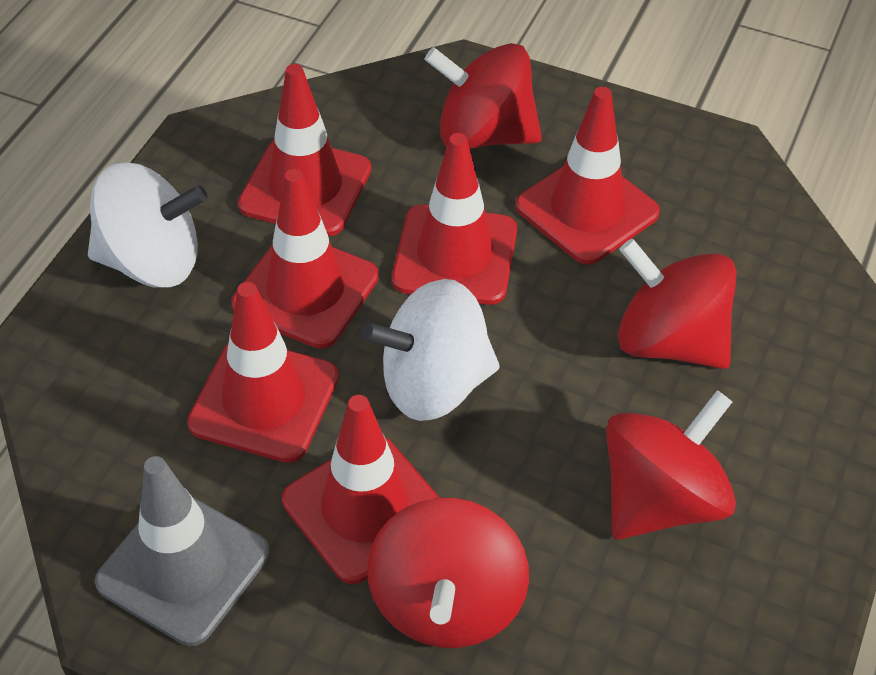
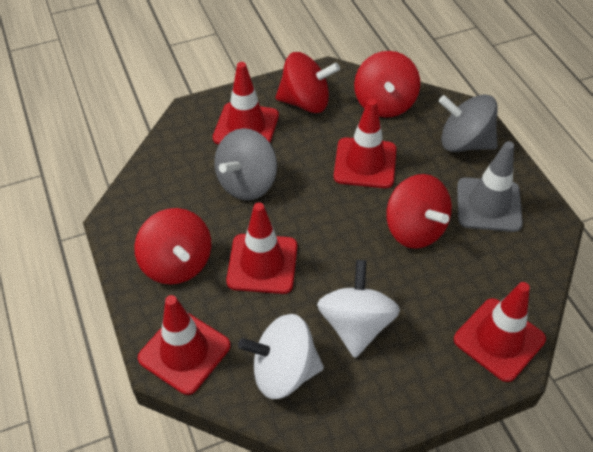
grey spinning top: 0 -> 2
red traffic cone: 6 -> 5

